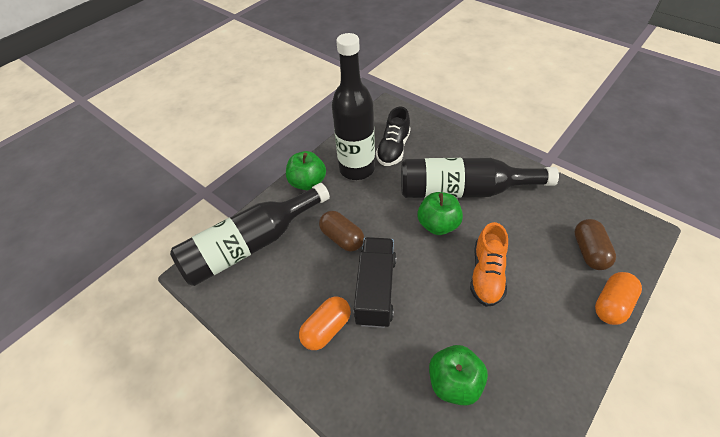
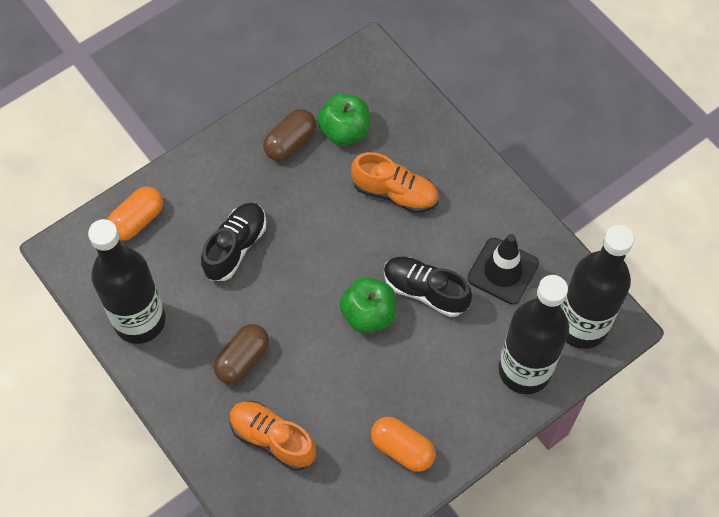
black shoe: 1 -> 2
black traffic cone: 0 -> 1
black truck: 1 -> 0
green apple: 3 -> 2
orange shoe: 1 -> 2

